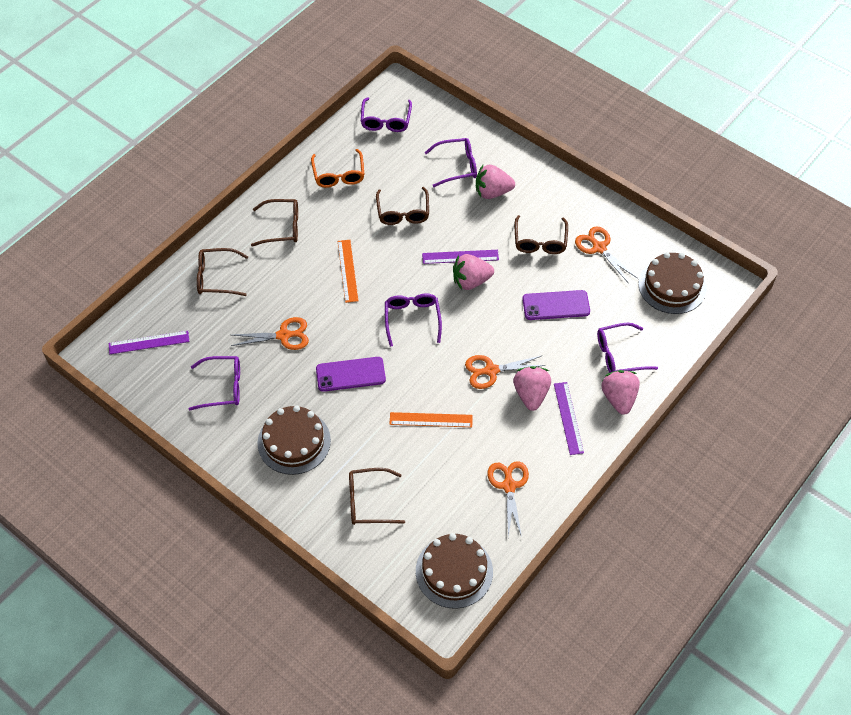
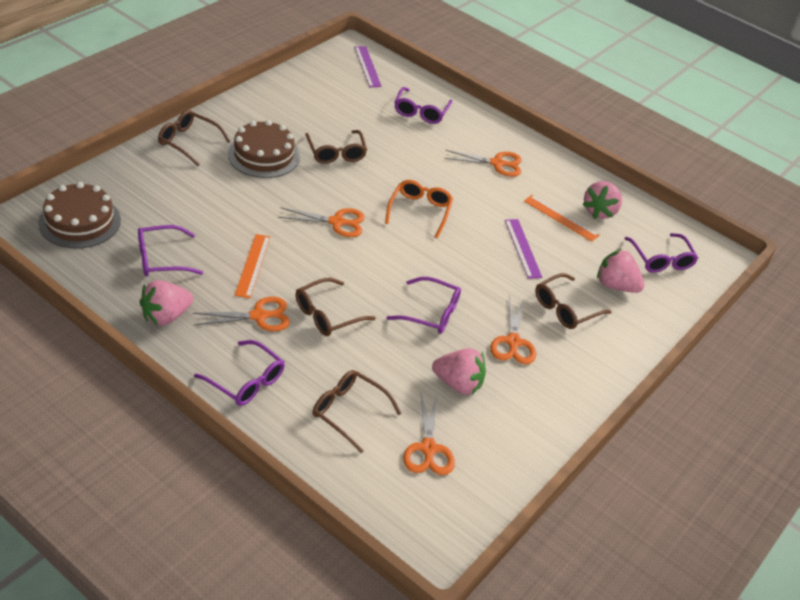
brown cake: 3 -> 2
orange scissors: 4 -> 5
purple phone: 2 -> 0
purple ruler: 3 -> 2

